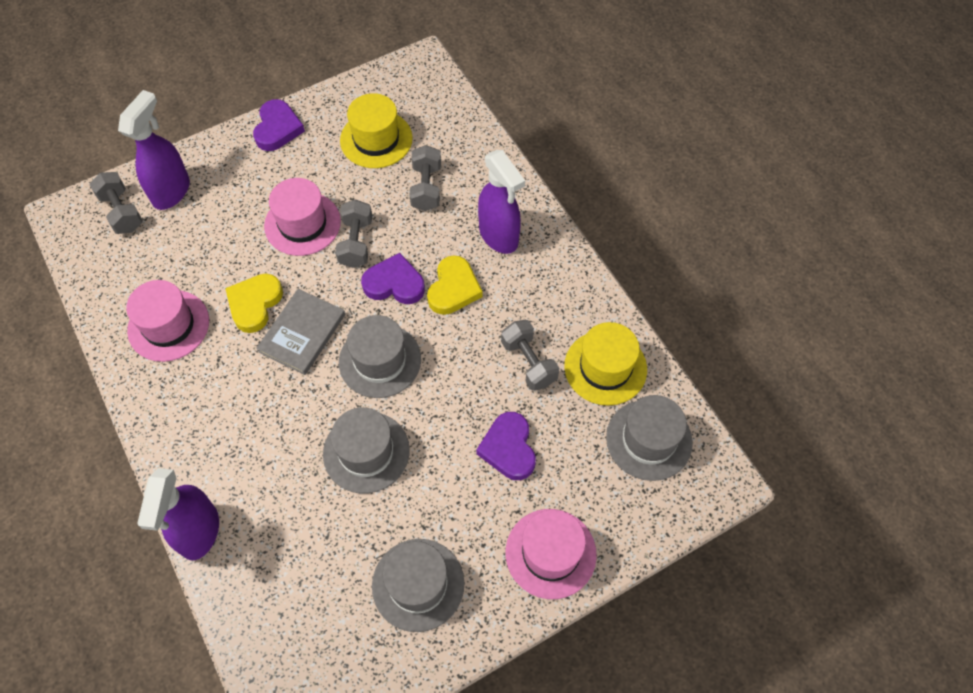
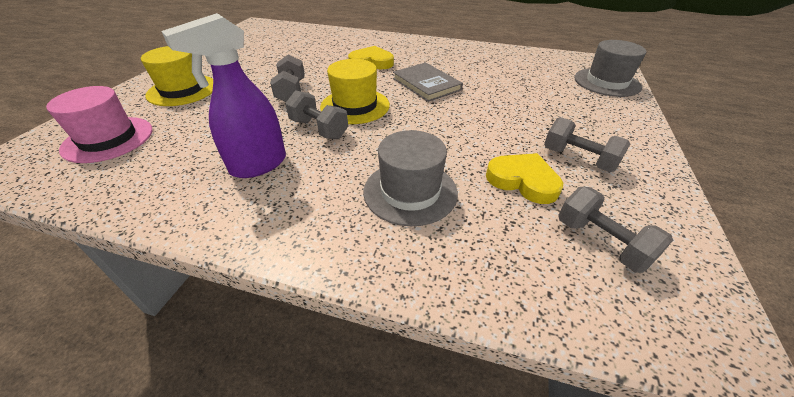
grey hat: 4 -> 2
pink hat: 3 -> 1
purple heart: 3 -> 0
purple spray bottle: 3 -> 1

